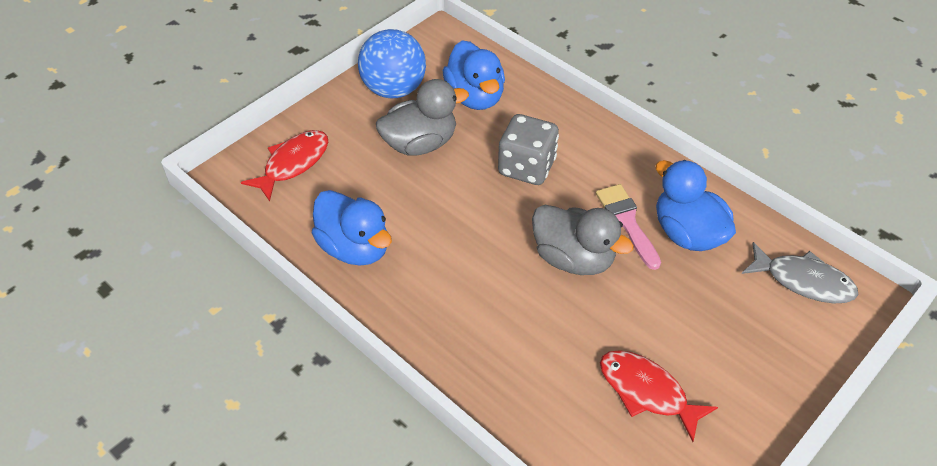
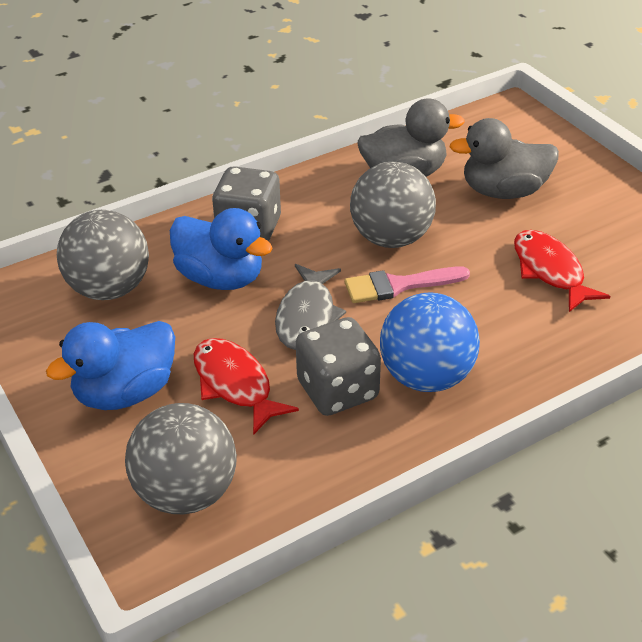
blue duck: 3 -> 2
grey ball: 0 -> 3
grey dice: 1 -> 2

